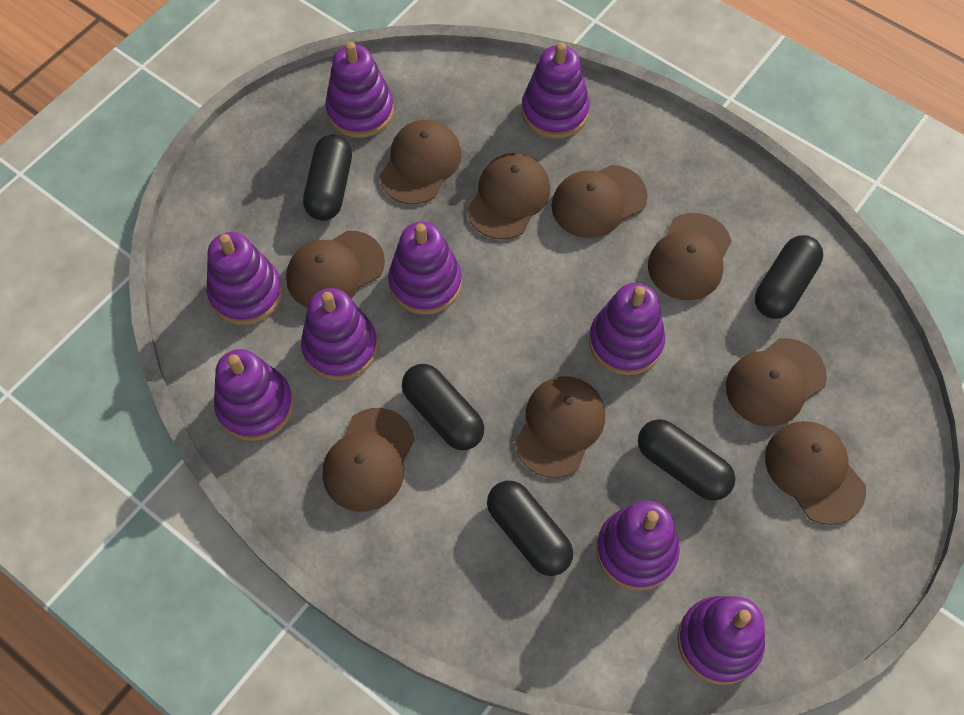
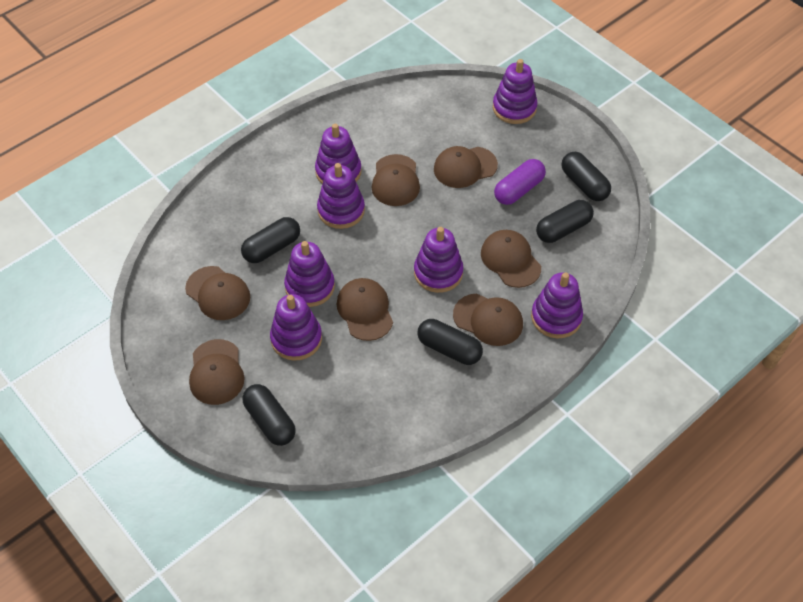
brown cap: 9 -> 7
purple capsule: 0 -> 1
purple stacking toy: 9 -> 7

